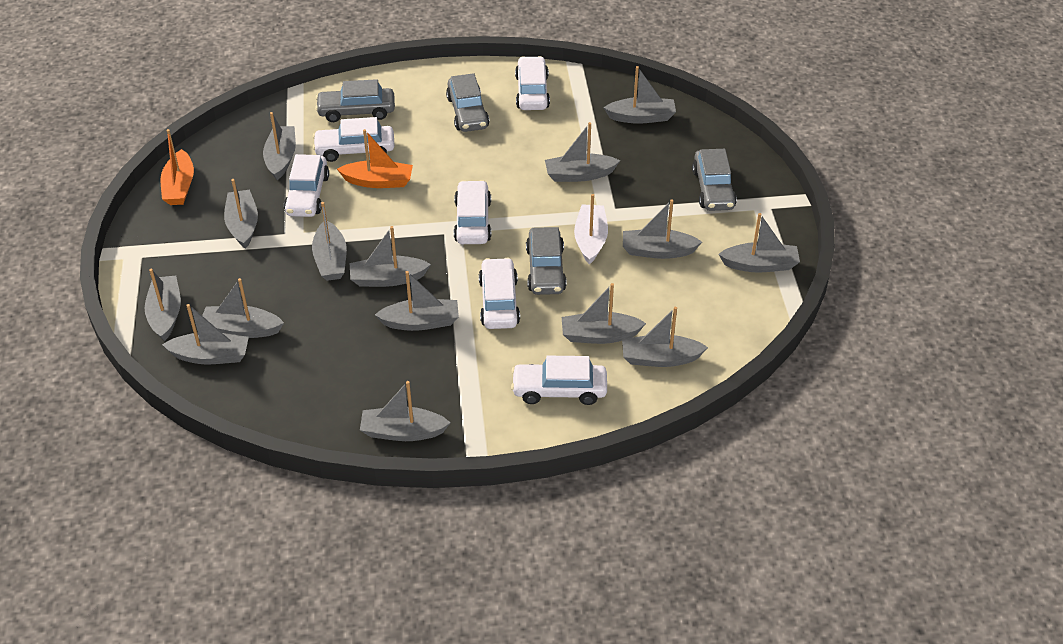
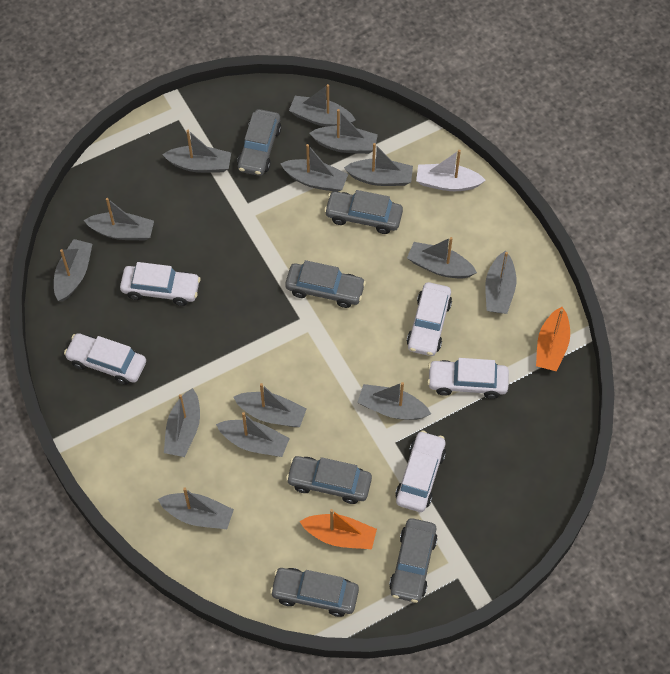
grey boat: 15 -> 14
grey car: 4 -> 6
white car: 6 -> 5

